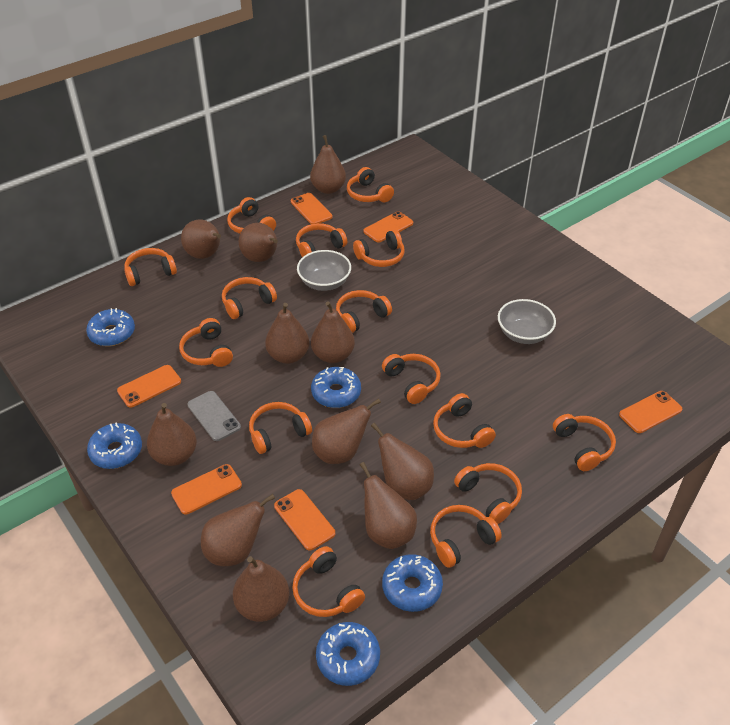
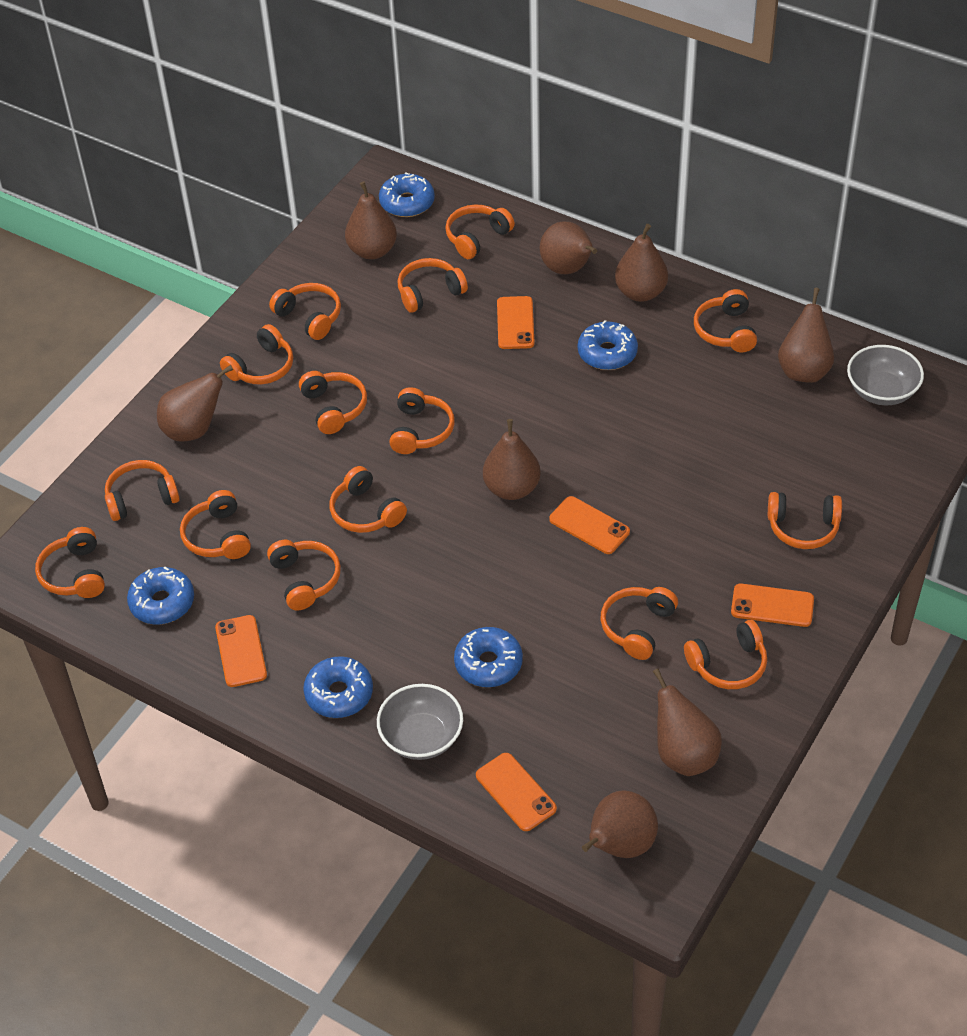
brown pear: 11 -> 8
grey phone: 1 -> 0
orange phone: 6 -> 5

